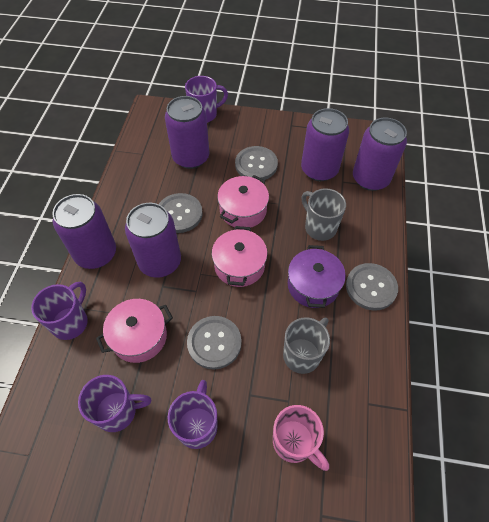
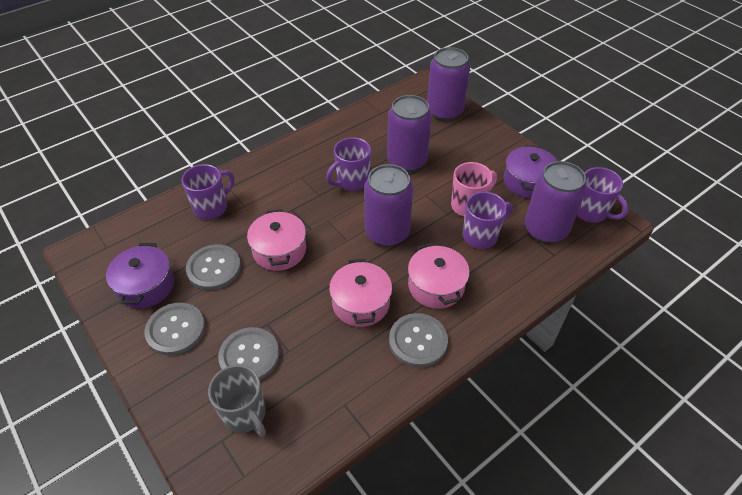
grey mug: 2 -> 1
purple can: 5 -> 4
purple pot: 1 -> 2

